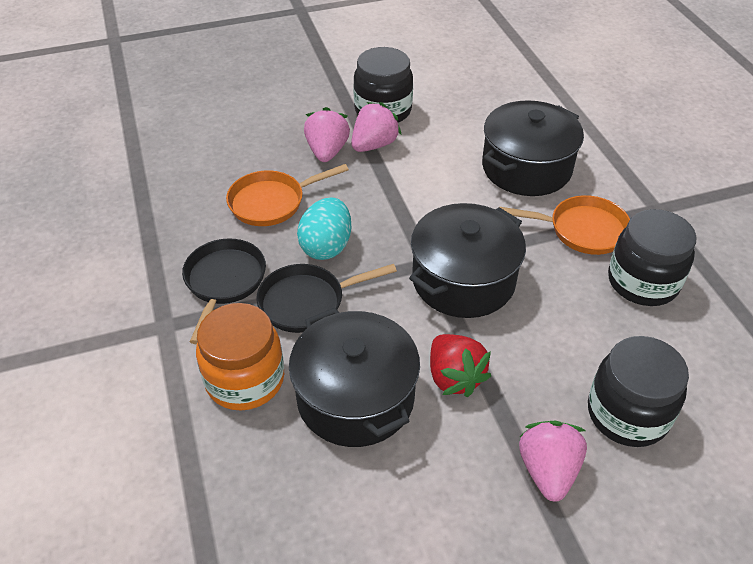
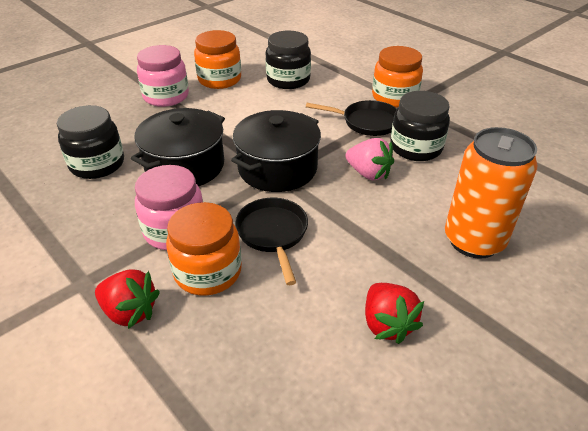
black pot: 3 -> 2
orange can: 0 -> 1
orange jar: 1 -> 3
orange pan: 2 -> 0
pink jar: 0 -> 2
pink strawberry: 3 -> 1
red strawberry: 1 -> 2
turquoise egg: 1 -> 0

